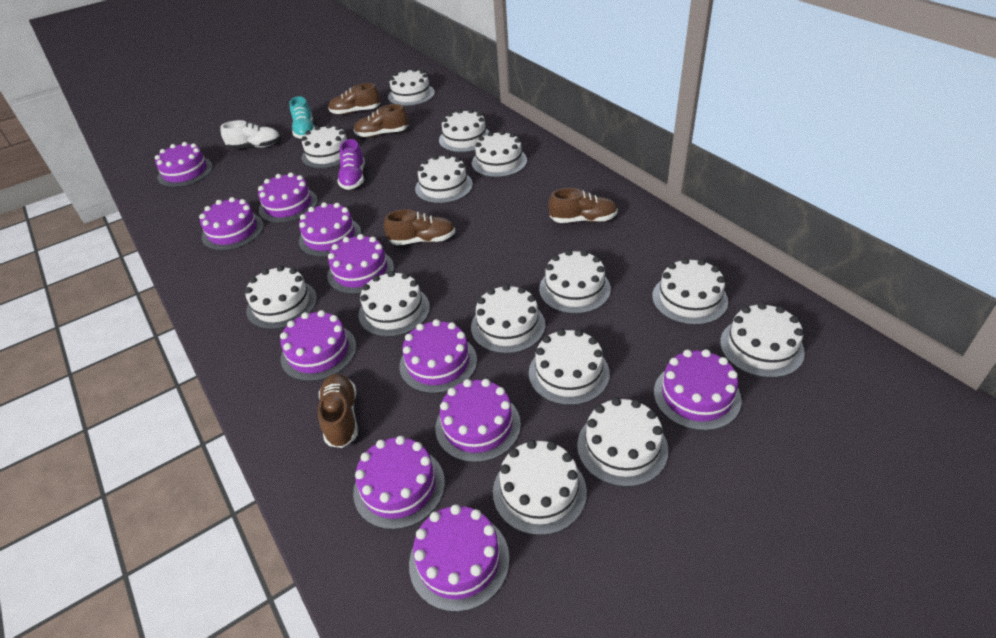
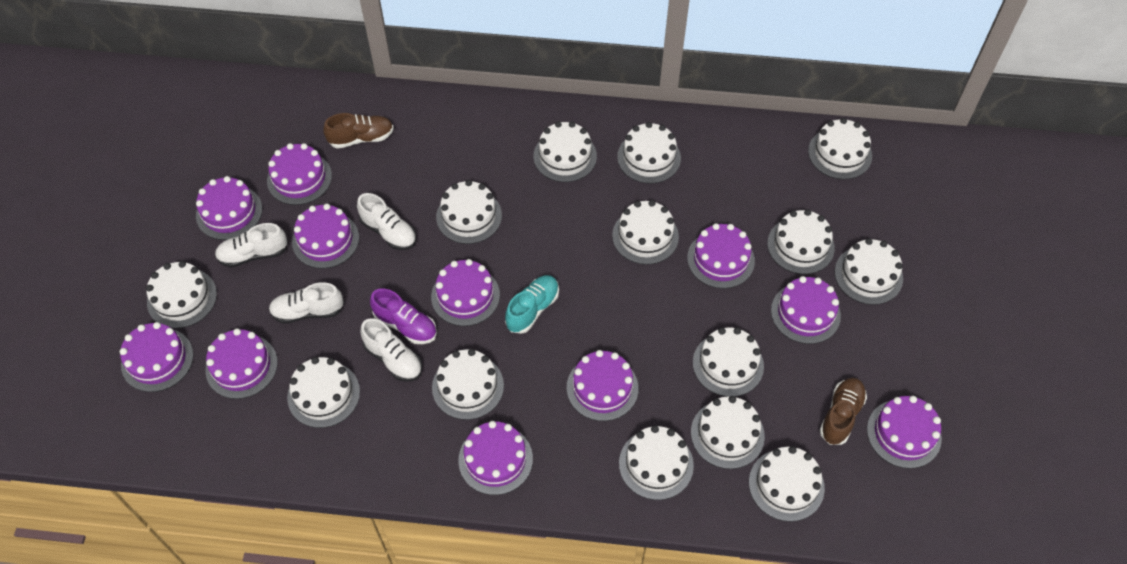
brown shoe: 5 -> 2
white shoe: 1 -> 4

